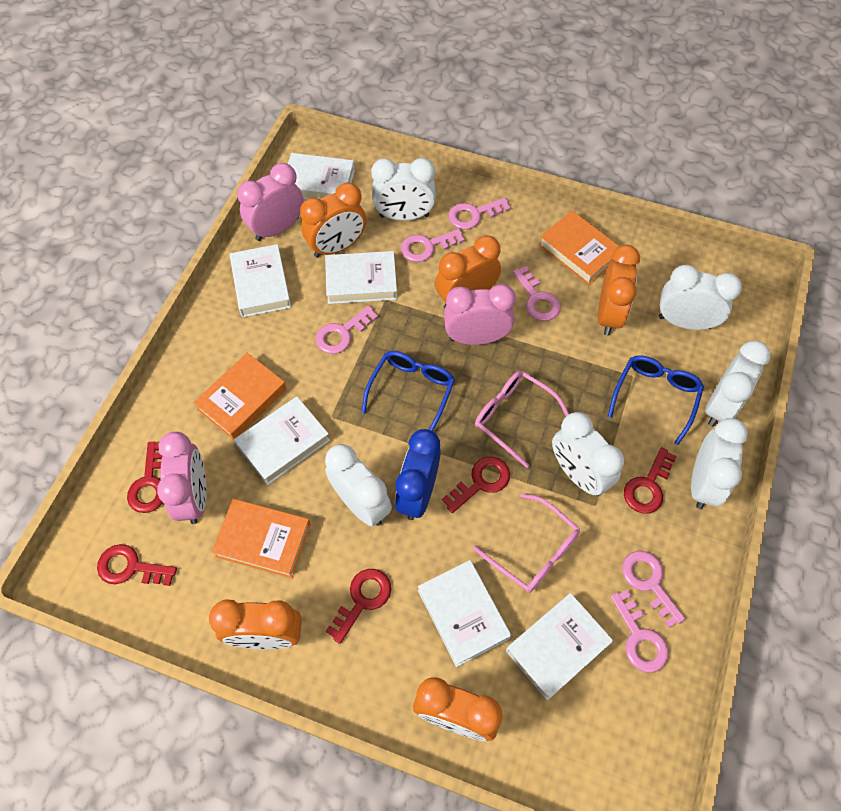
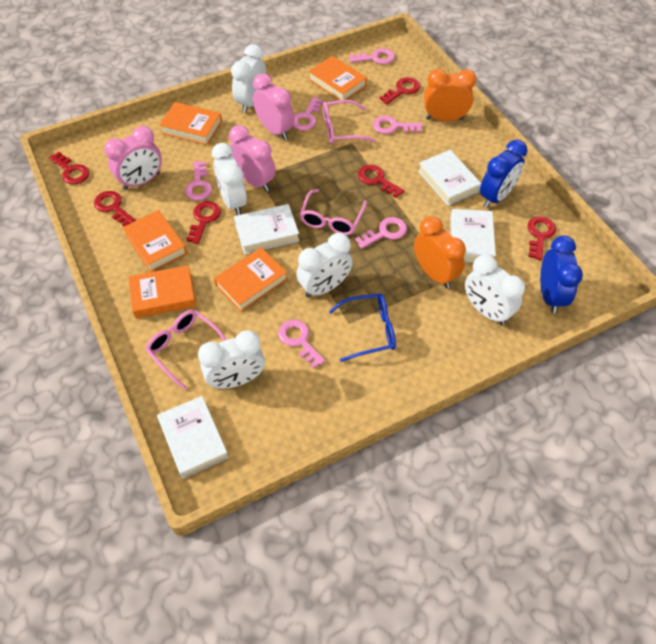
blue clock: 1 -> 2
blue glasses: 2 -> 1
orange book: 3 -> 5
orange clock: 5 -> 2
pink glasses: 2 -> 3
red key: 5 -> 6
white book: 6 -> 4
white clock: 6 -> 5

